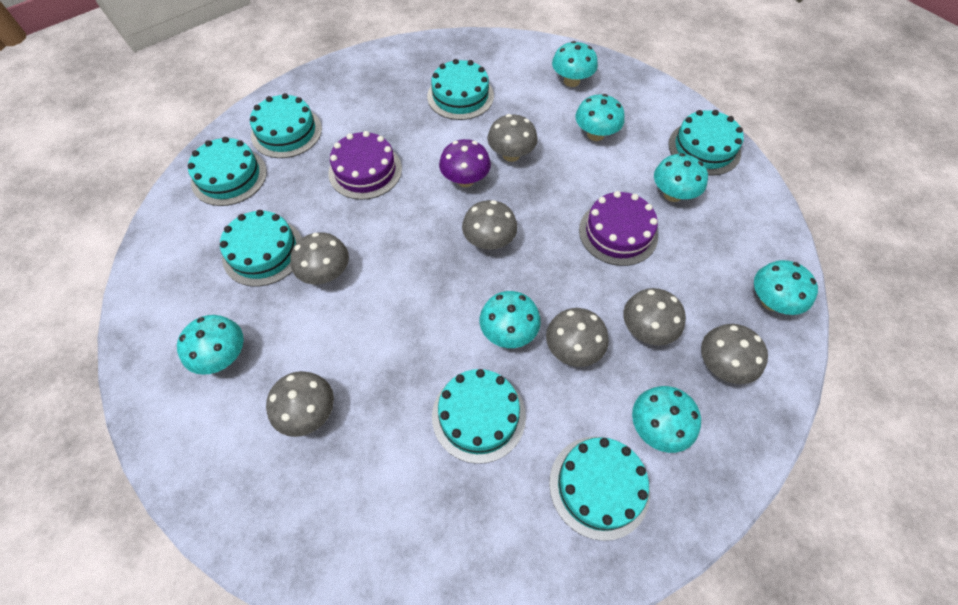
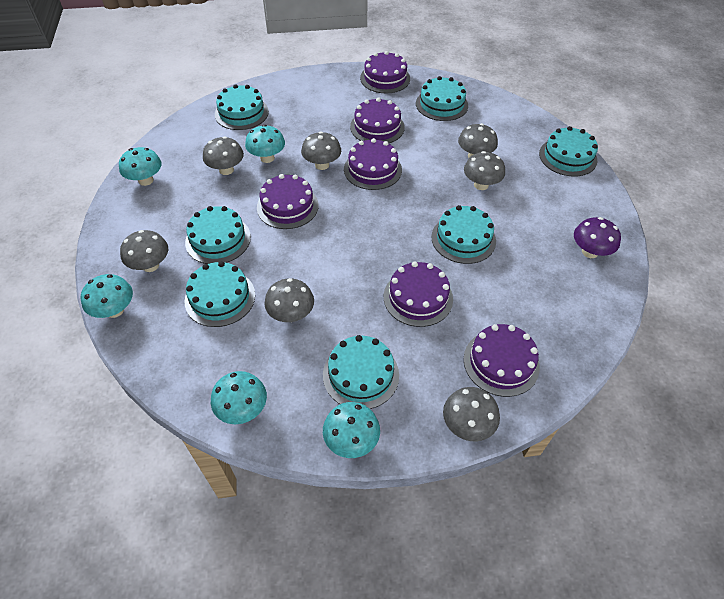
purple cake: 2 -> 6
turquoise mushroom: 7 -> 5

